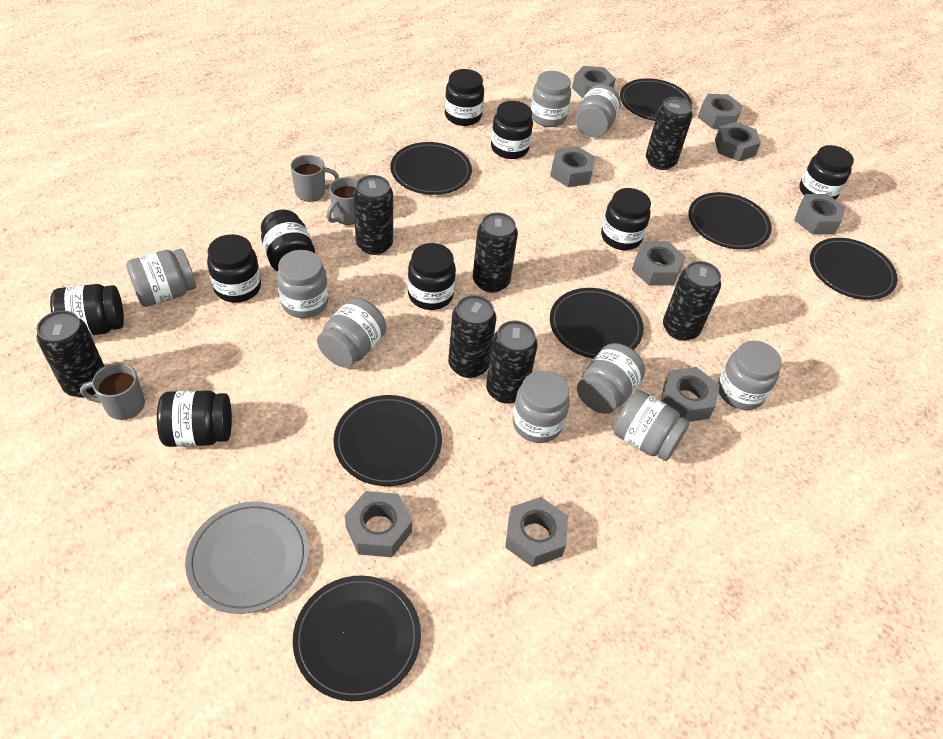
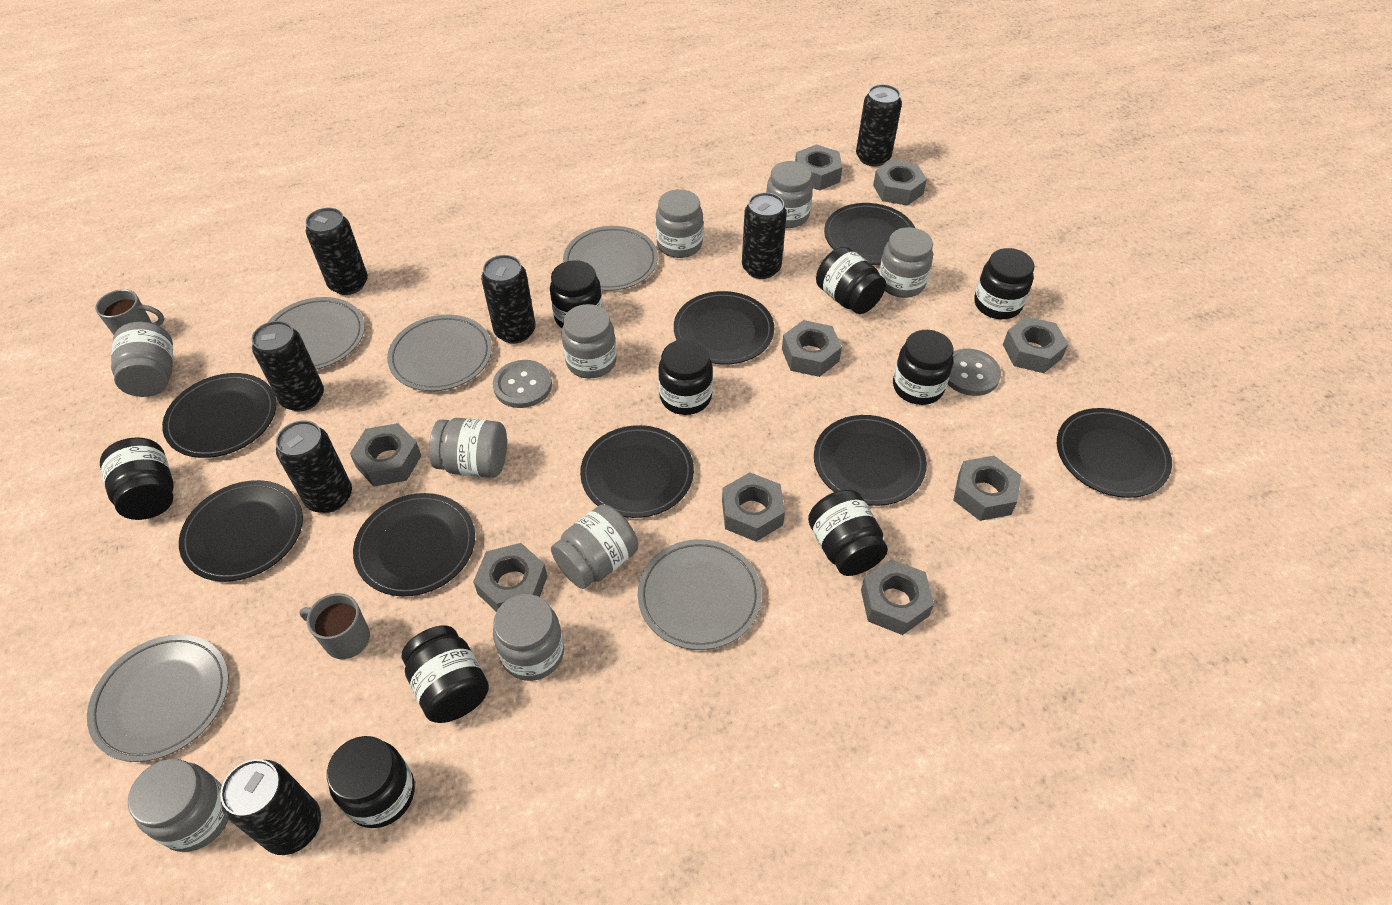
black plate: 7 -> 8
grey button: 0 -> 2
grey mug: 3 -> 2
grey plate: 1 -> 5

